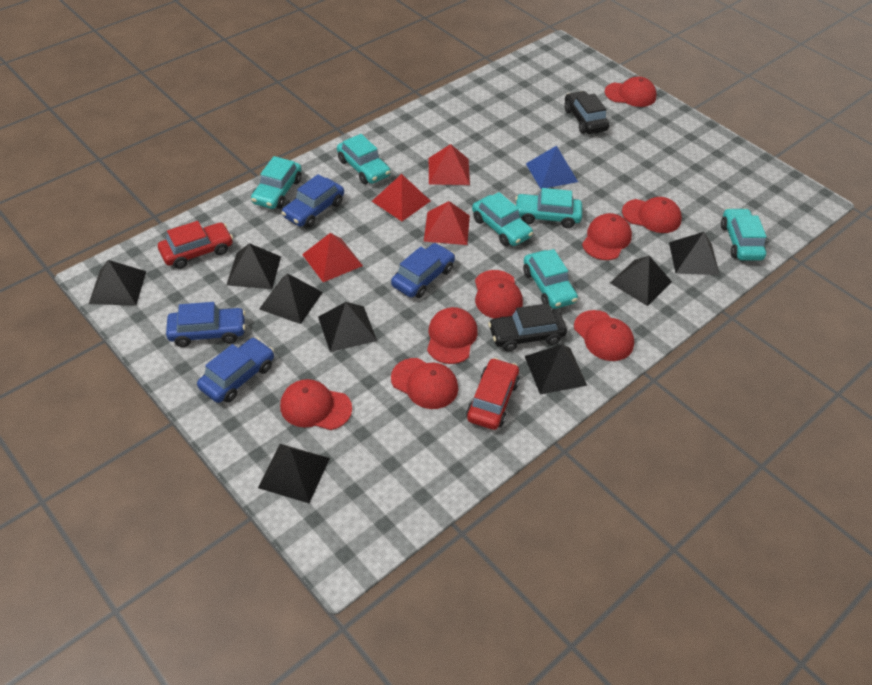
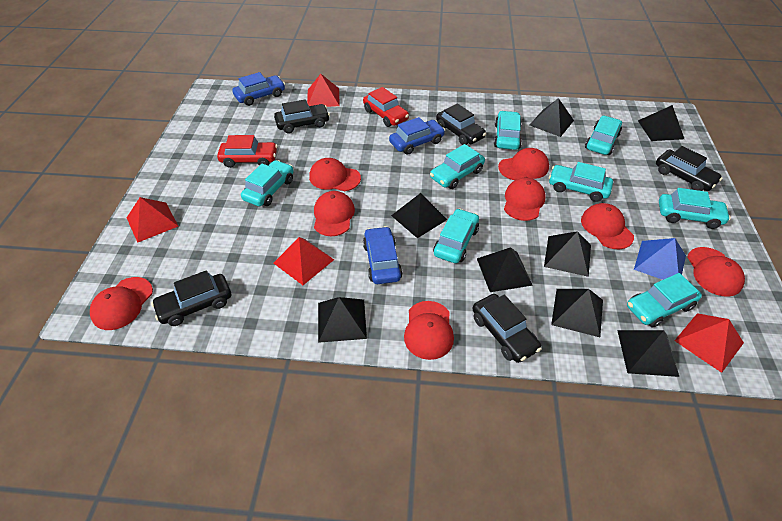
black car: 2 -> 5
blue car: 4 -> 3
turquoise car: 6 -> 8

